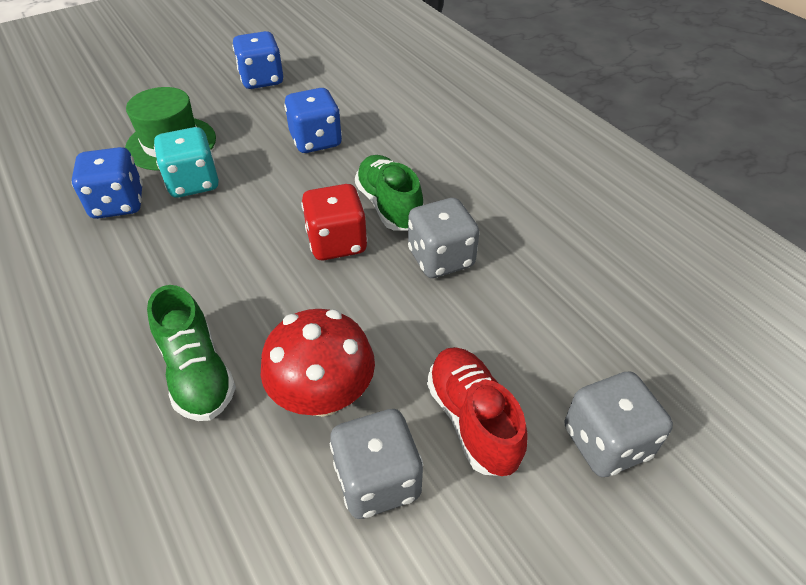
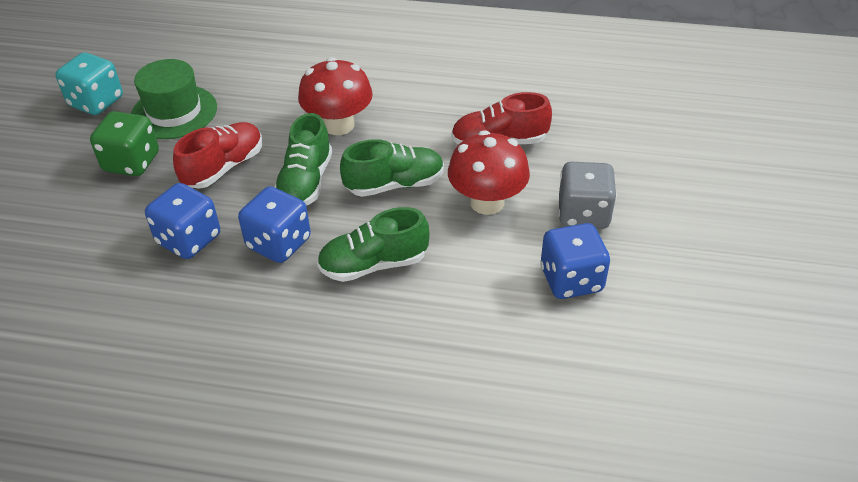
green dice: 0 -> 1
green shoe: 2 -> 3
grey dice: 3 -> 1
red dice: 1 -> 0
red mushroom: 1 -> 2
red shoe: 1 -> 2

